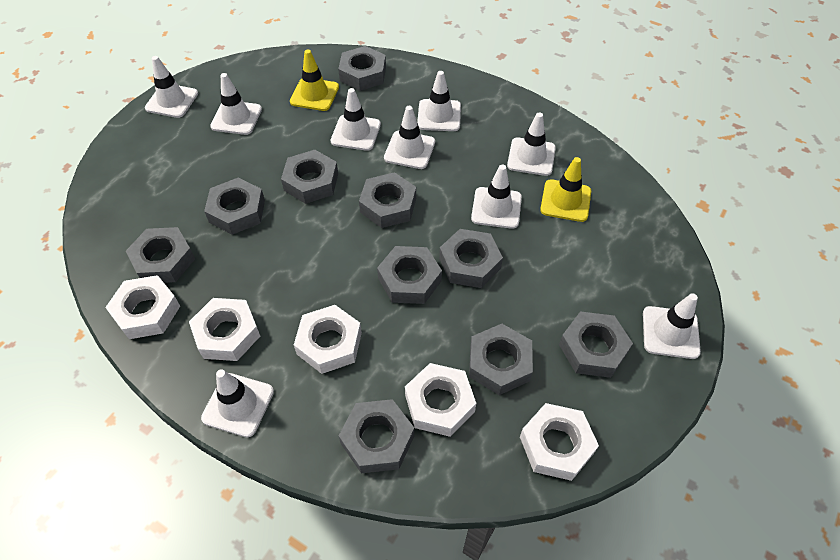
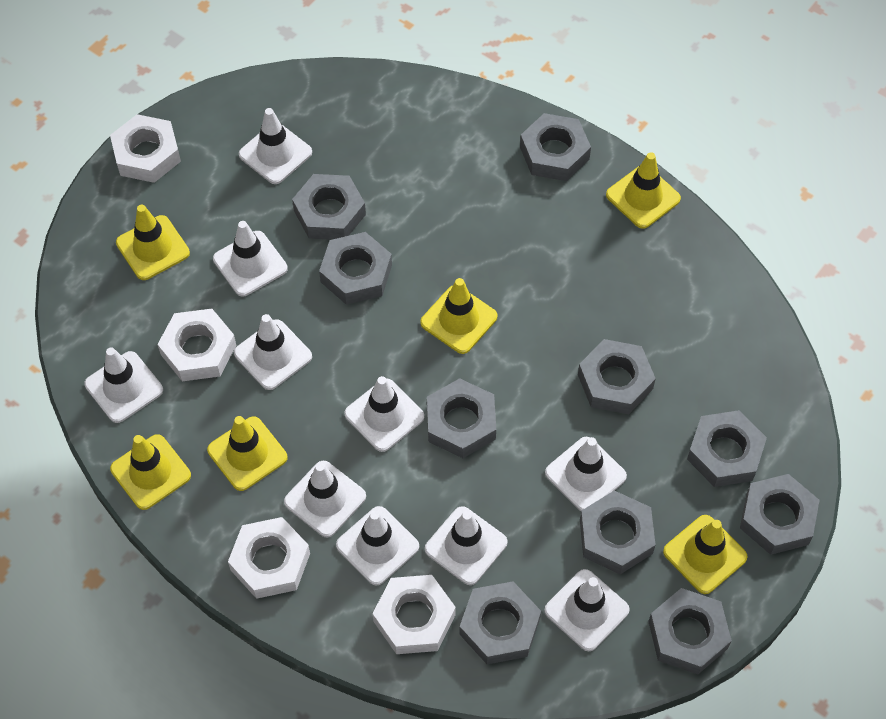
white nut: 5 -> 4
white traffic cone: 9 -> 10
yellow traffic cone: 2 -> 6

